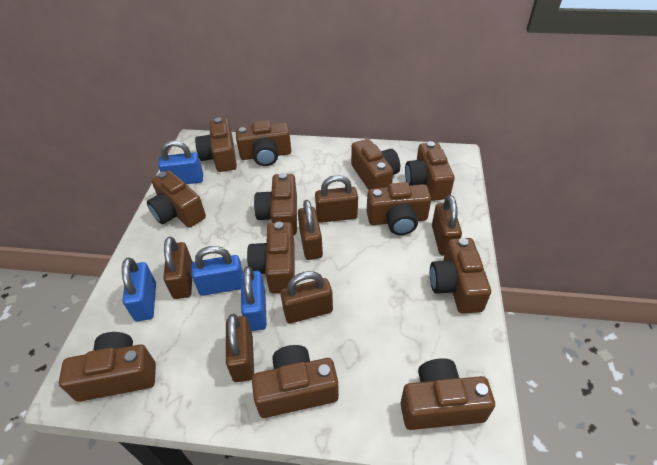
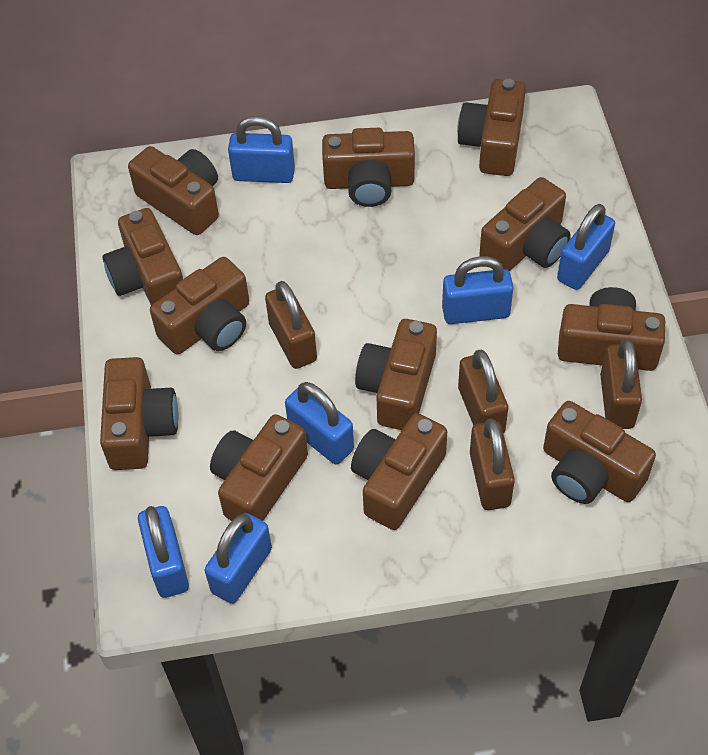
blue padlock: 4 -> 6
brown padlock: 6 -> 4

